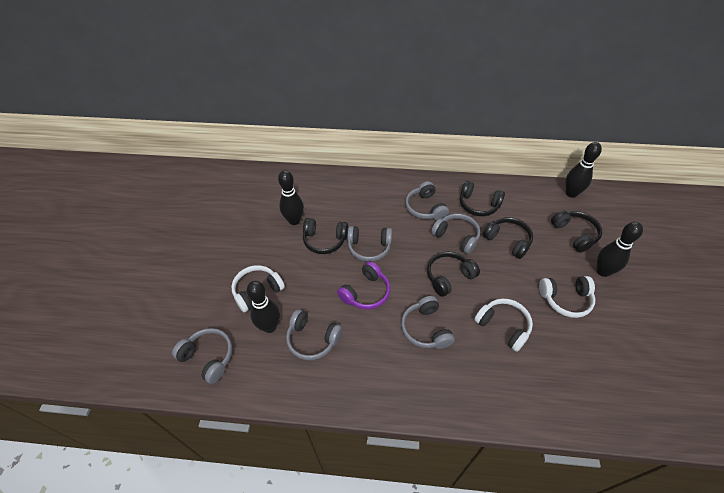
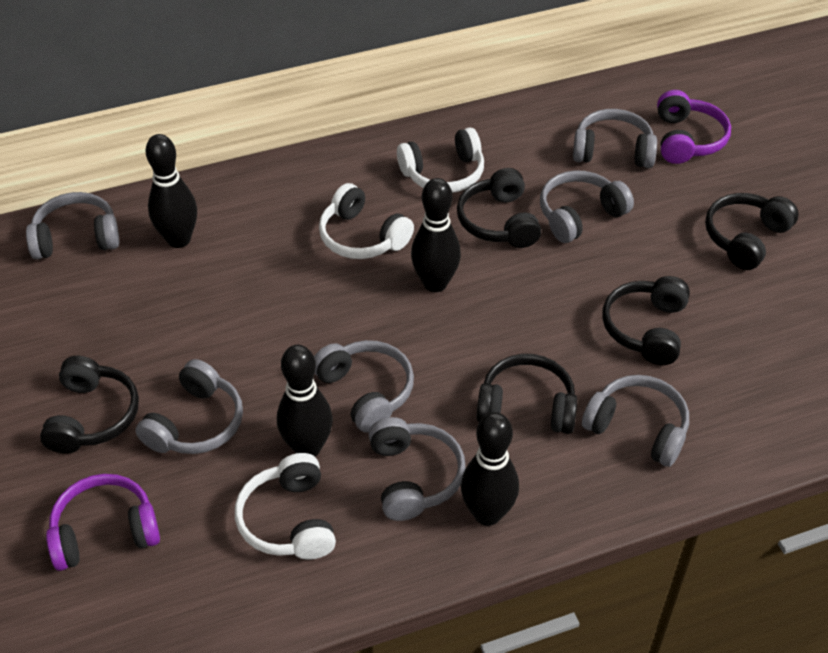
grey headphones: 6 -> 7
purple headphones: 1 -> 2

